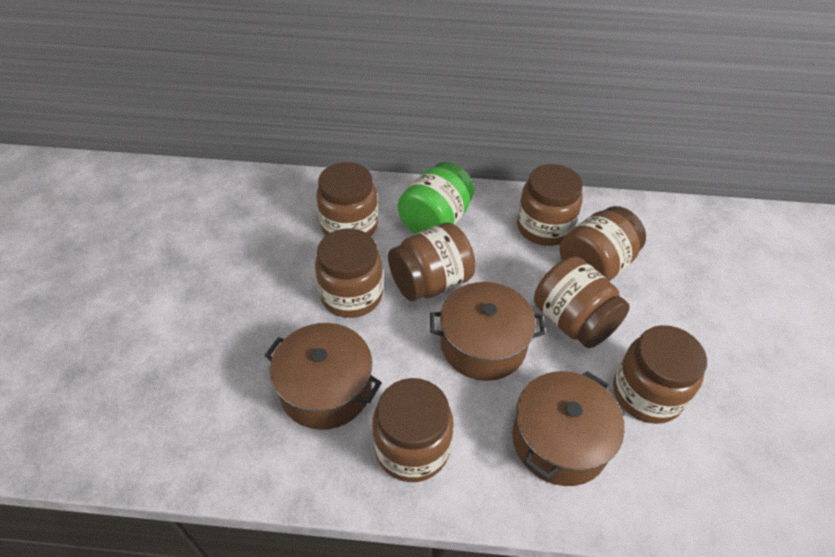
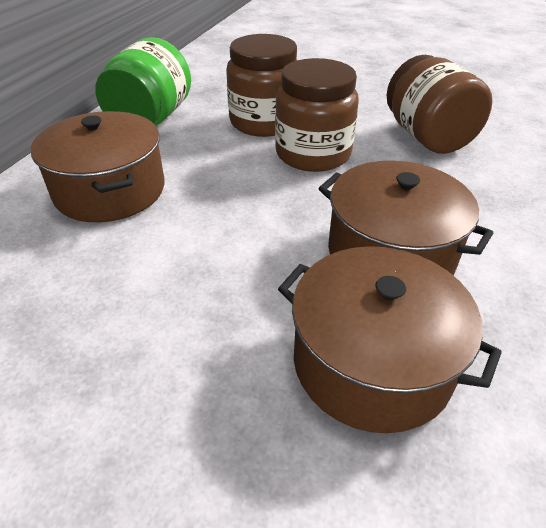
brown jar: 8 -> 3

